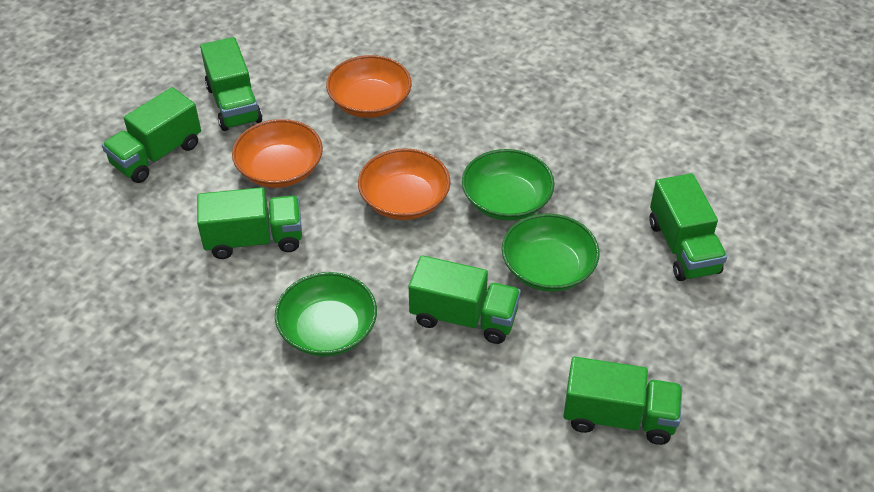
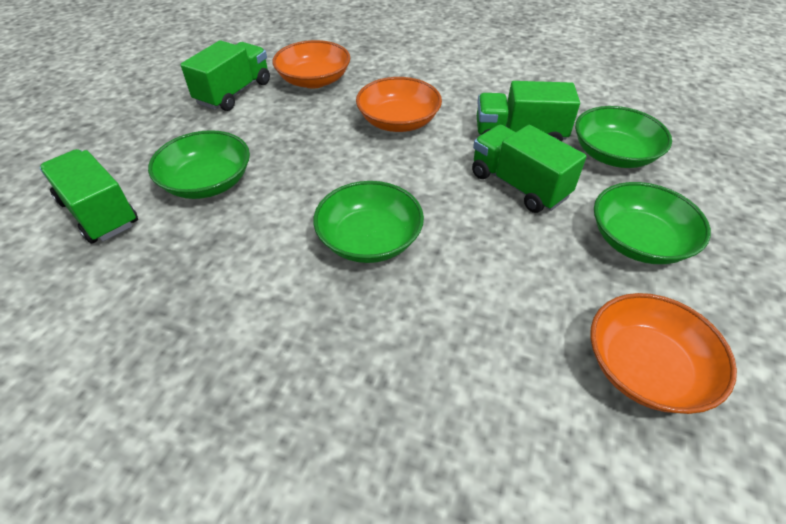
green bowl: 3 -> 4
green truck: 6 -> 4

